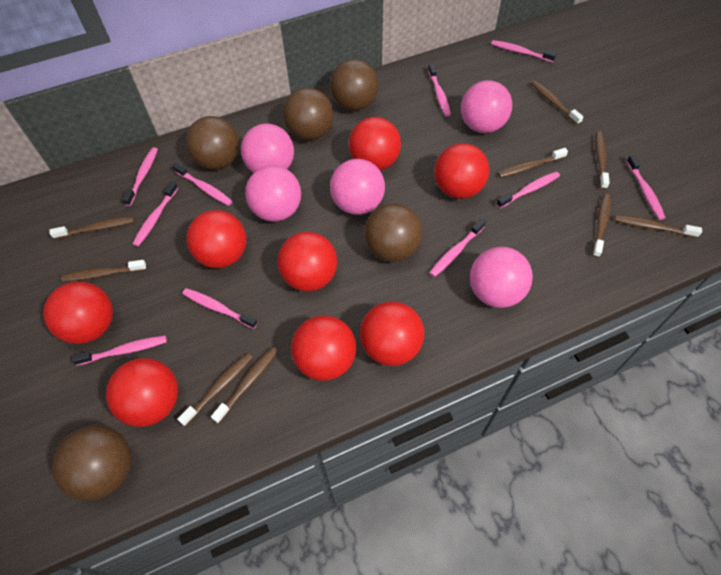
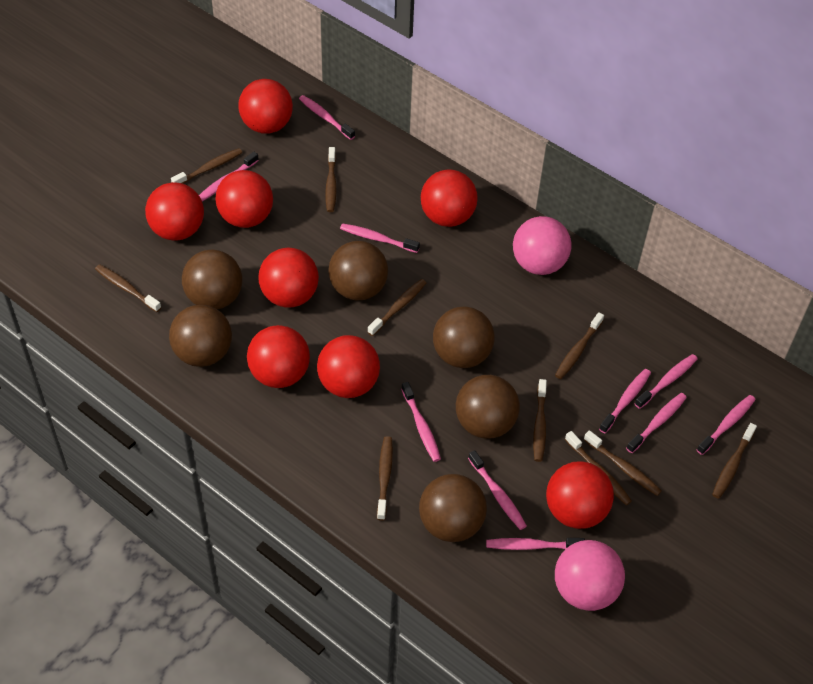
brown ball: 5 -> 6
brown toothbrush: 9 -> 10
pink ball: 5 -> 2

